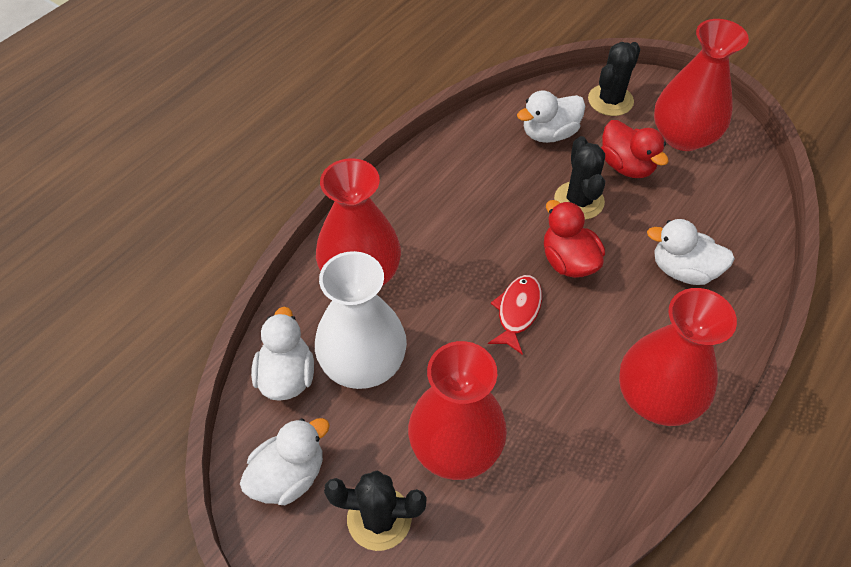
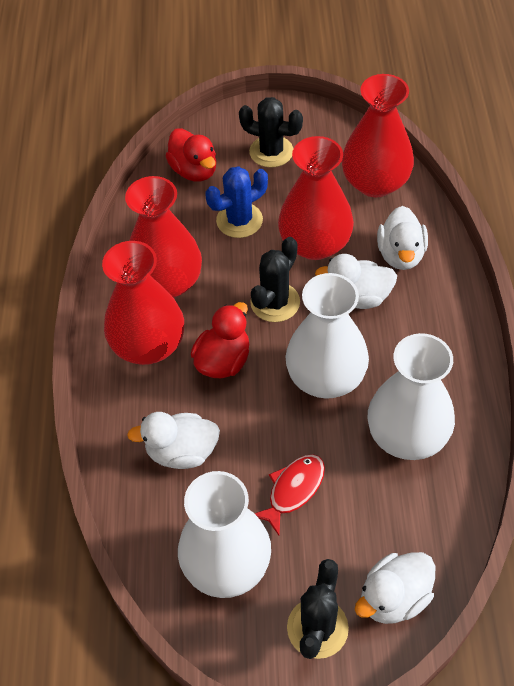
blue cactus: 0 -> 1
white vase: 1 -> 3

